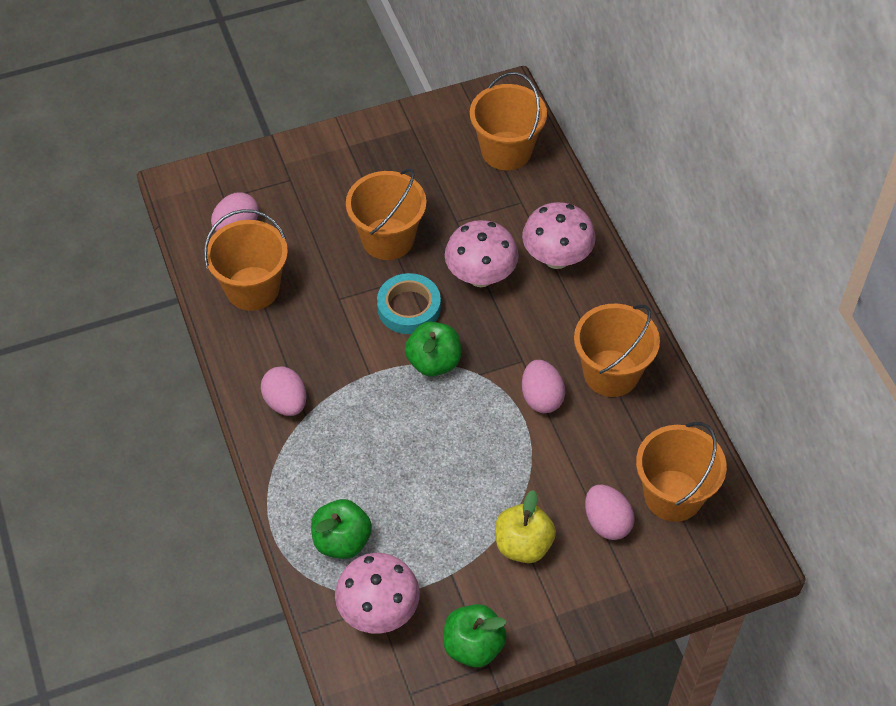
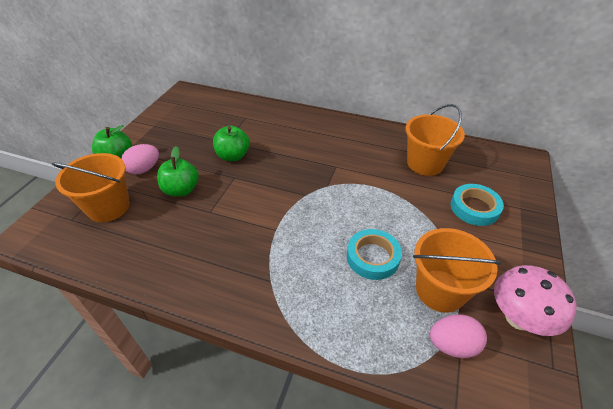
orange bucket: 5 -> 3
pink egg: 4 -> 2
pink mushroom: 3 -> 1
turquoise tape: 1 -> 2
yellow apple: 1 -> 0

